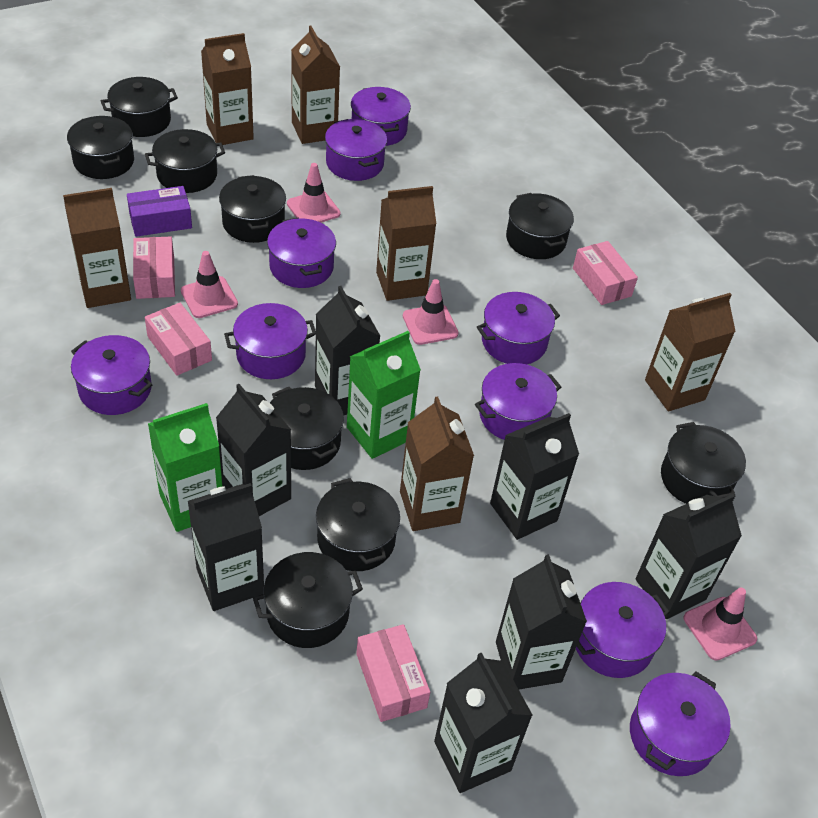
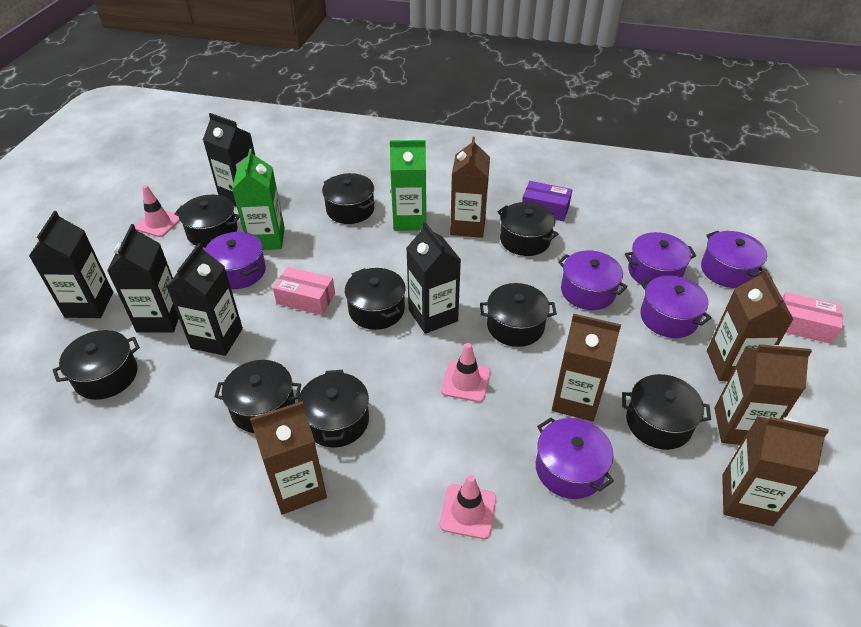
black carton: 7 -> 5
pink box: 4 -> 2
pink traffic cone: 4 -> 3
purple pot: 9 -> 6

